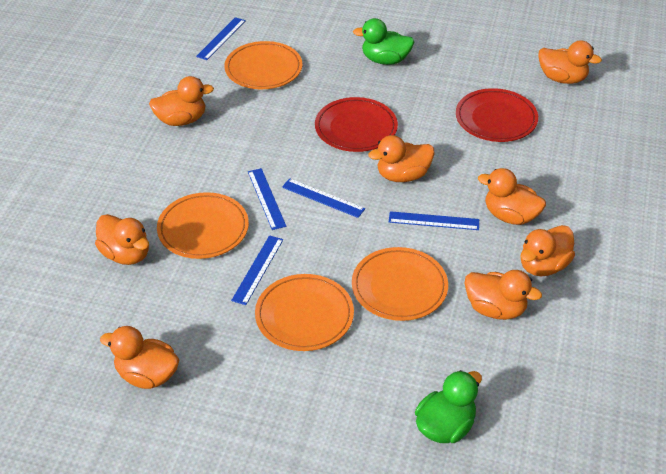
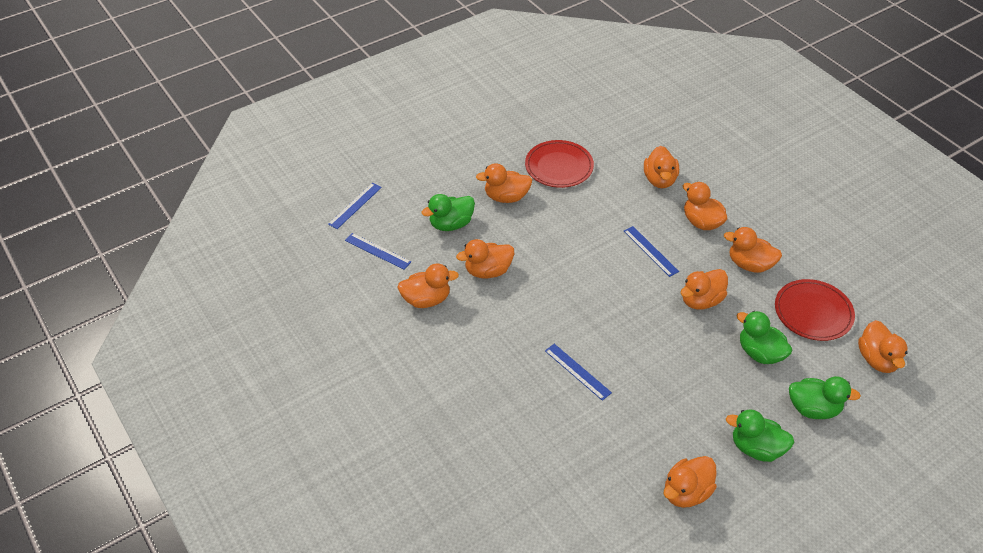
blue ruler: 5 -> 4
green duck: 2 -> 4
orange duck: 8 -> 9
orange plate: 4 -> 0

